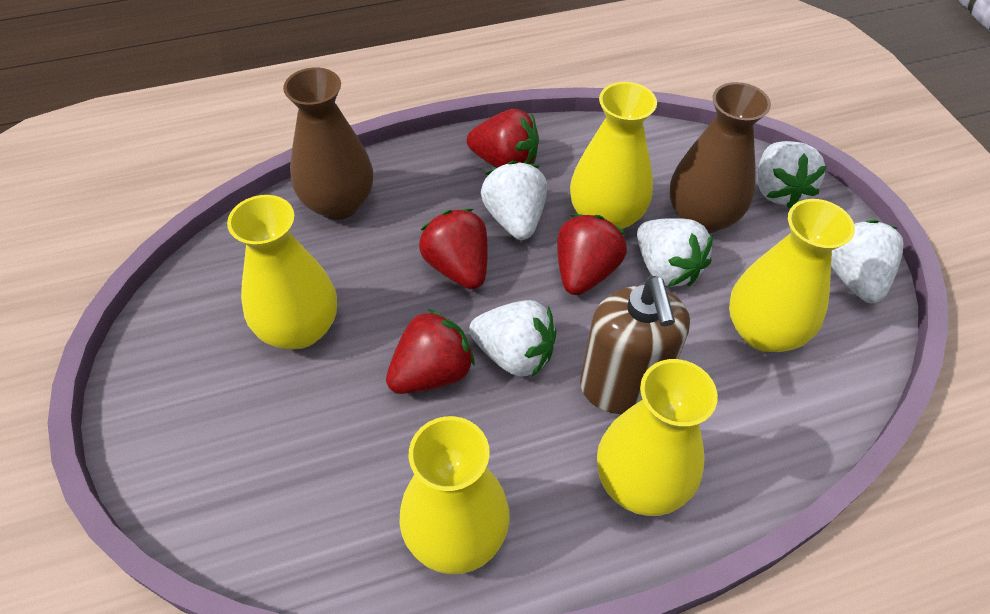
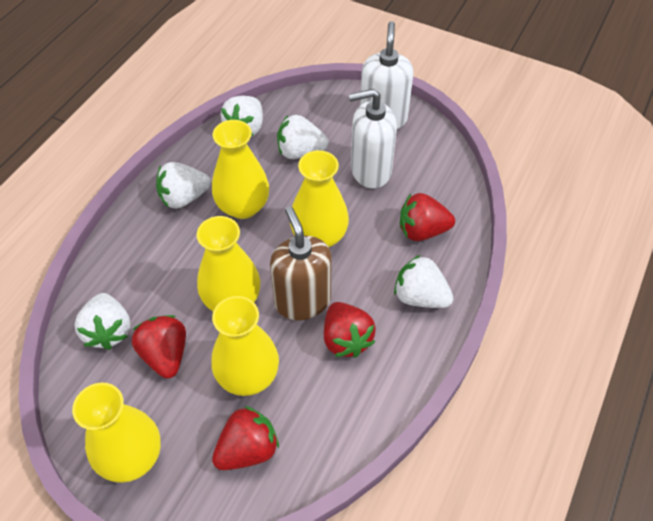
brown vase: 2 -> 0
white soap dispenser: 0 -> 2

